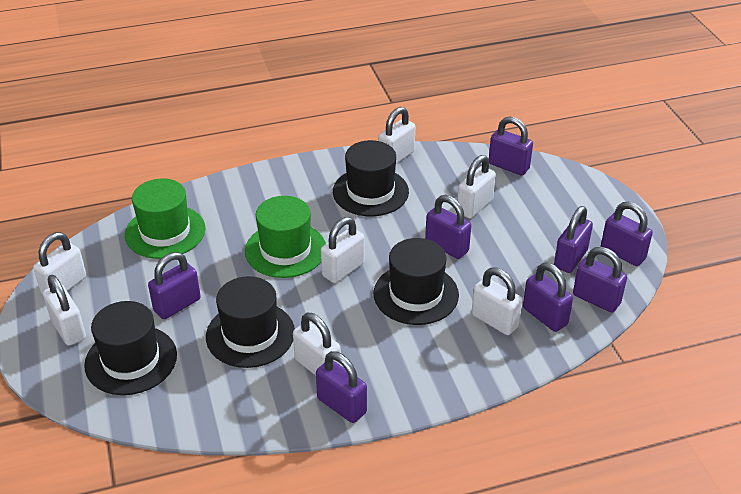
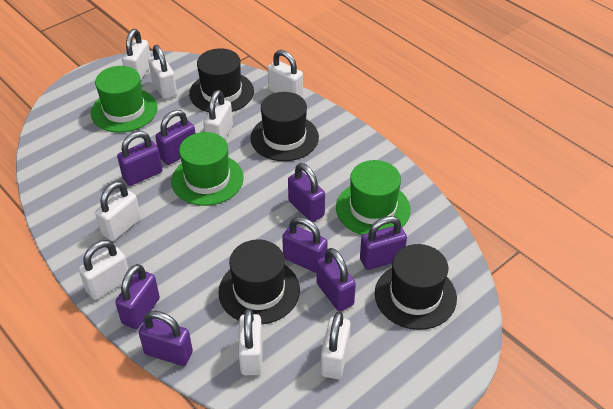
green hat: 2 -> 3
white padlock: 7 -> 8

